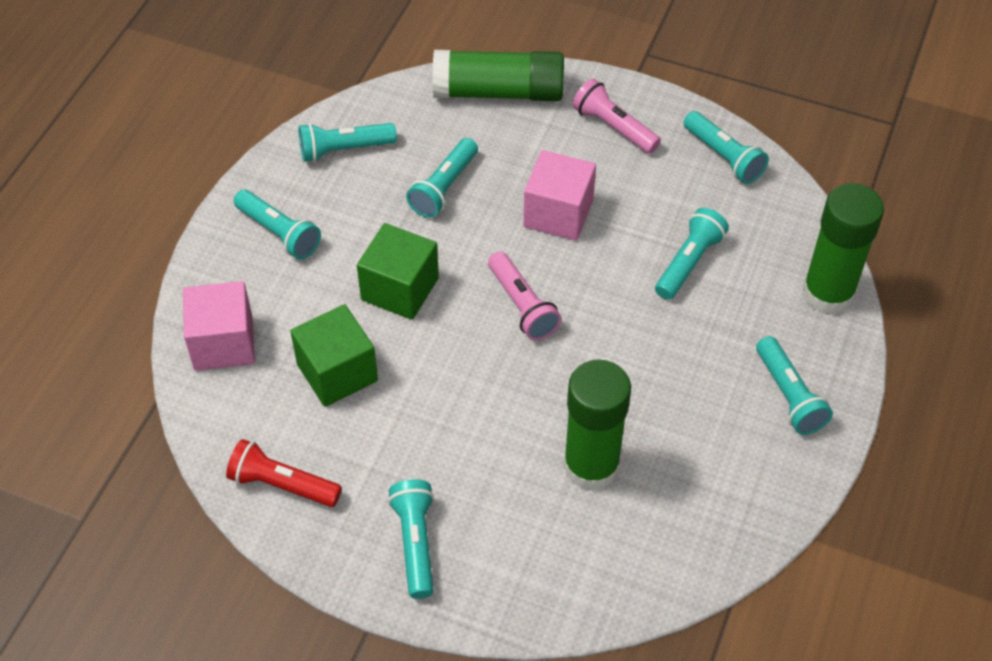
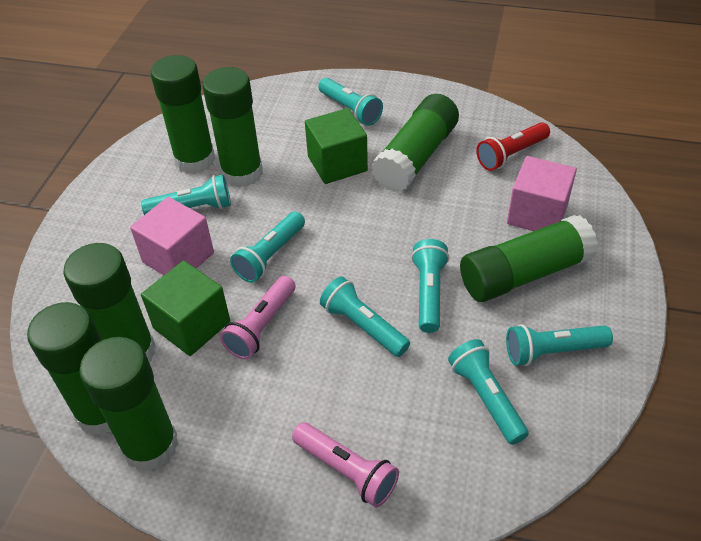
green glue stick: 3 -> 7

